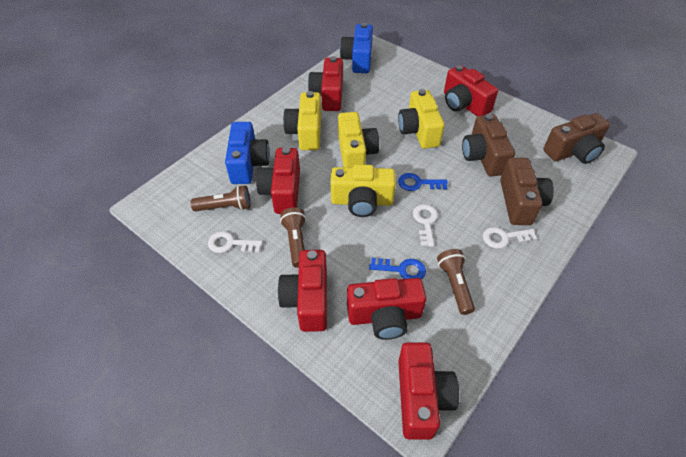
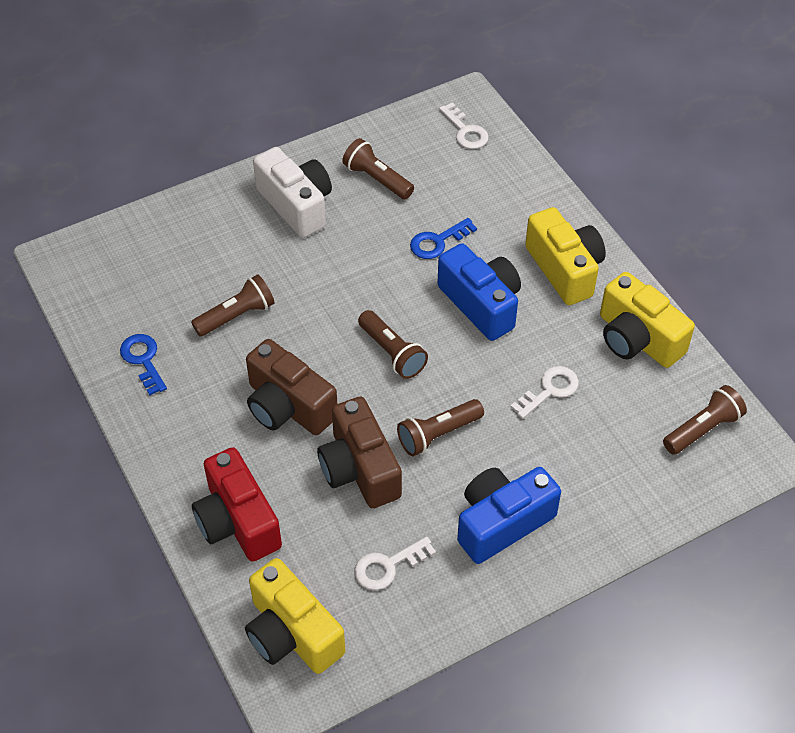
brown camera: 3 -> 2
brown flashlight: 3 -> 5
red camera: 6 -> 1
white camera: 0 -> 1
yellow camera: 4 -> 3

